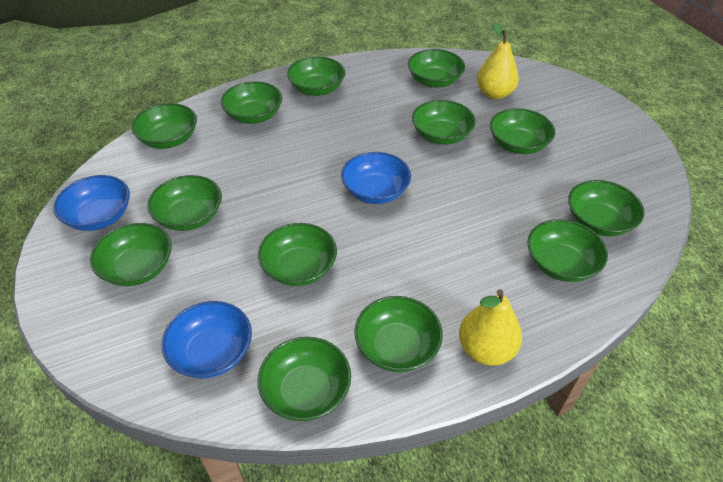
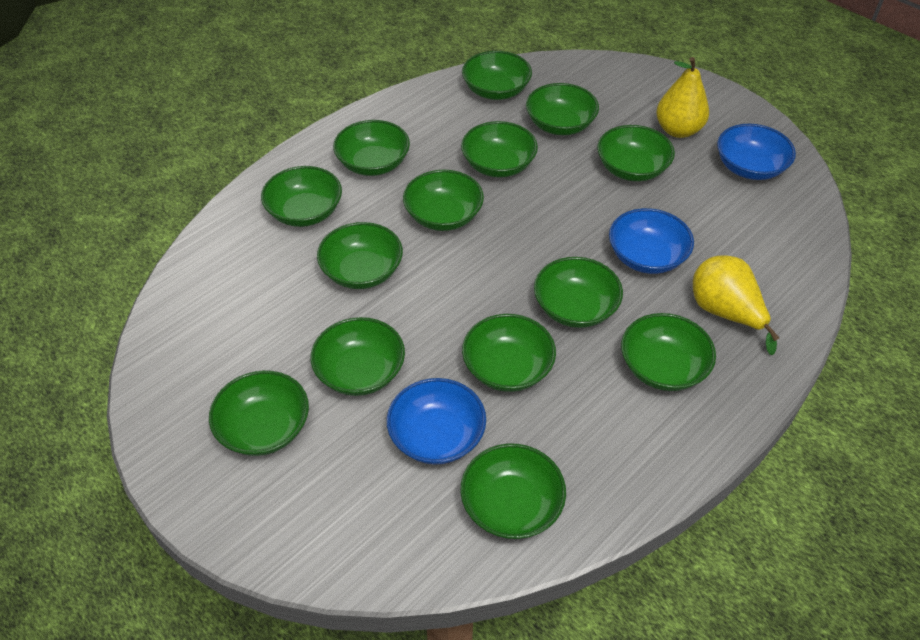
green bowl: 13 -> 14

